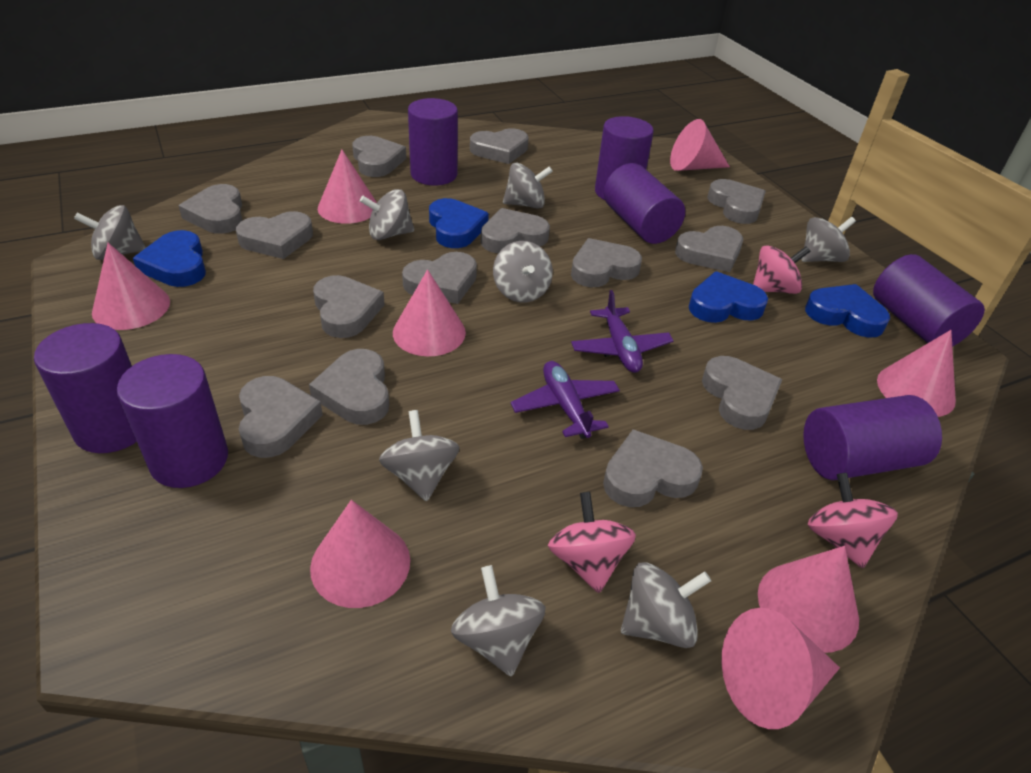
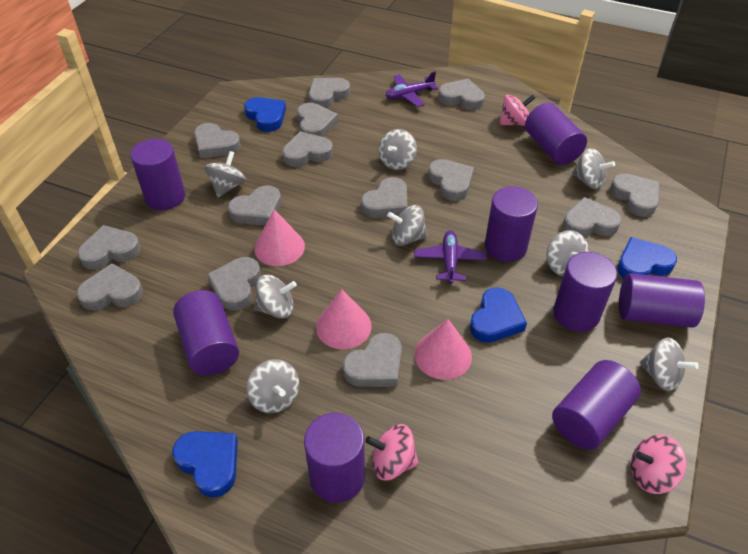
pink cone: 8 -> 3
purple cylinder: 7 -> 8

